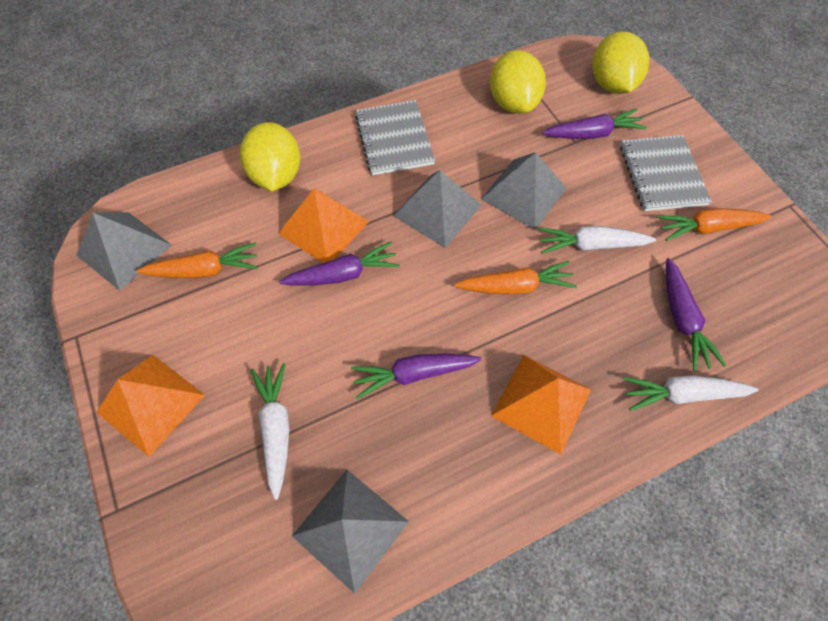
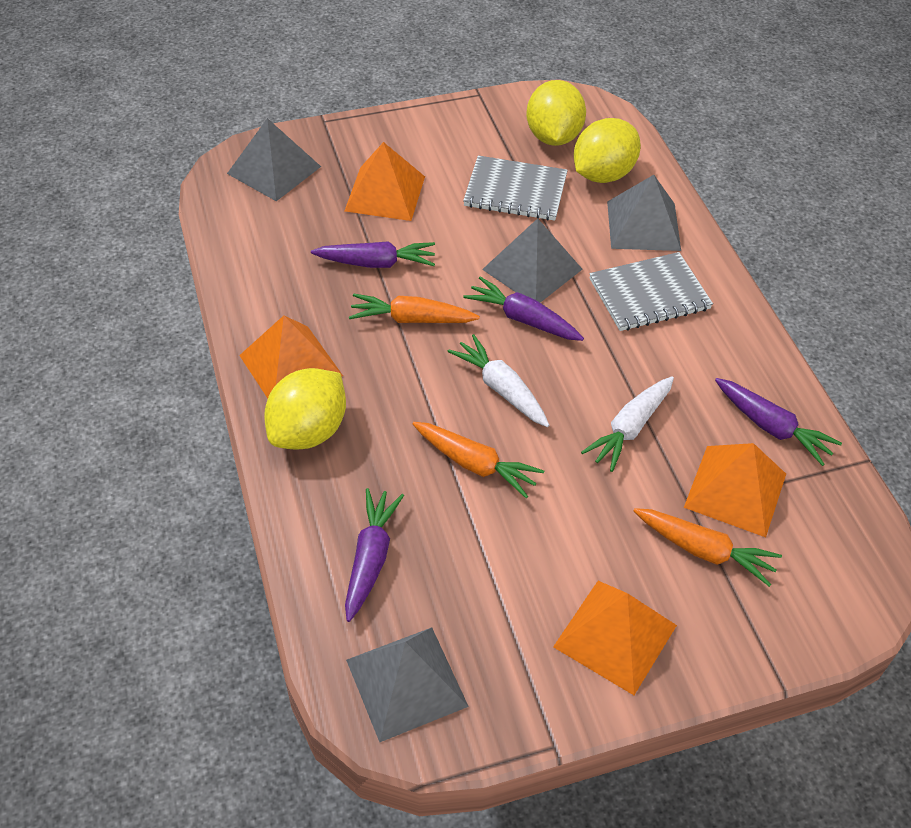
orange pyramid: 3 -> 4
white carrot: 3 -> 2

